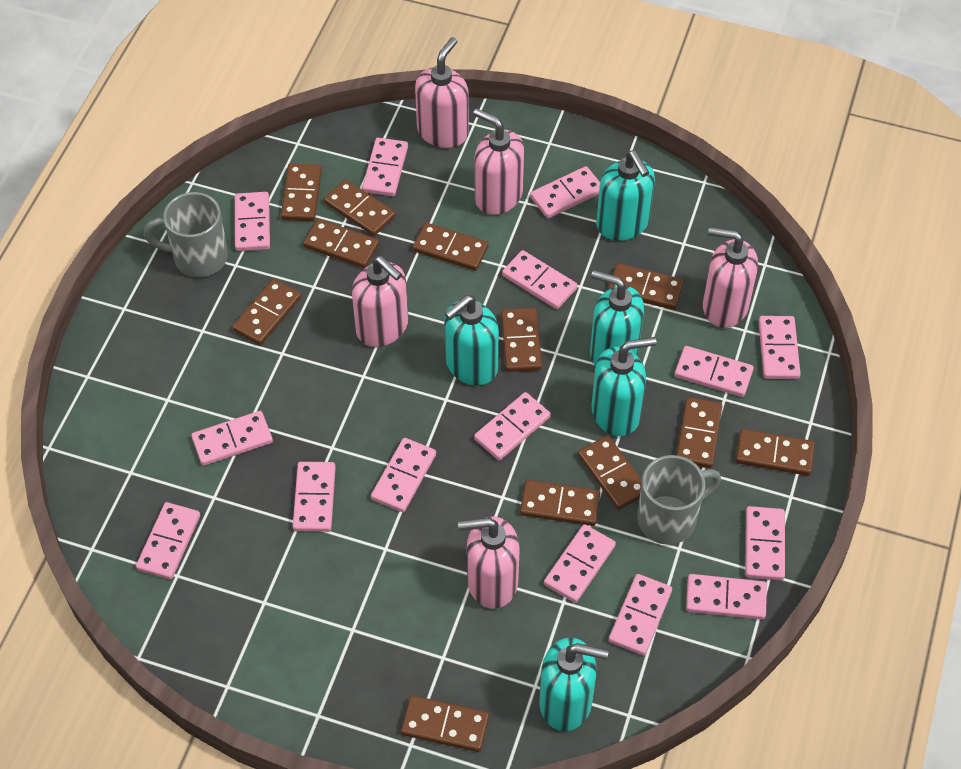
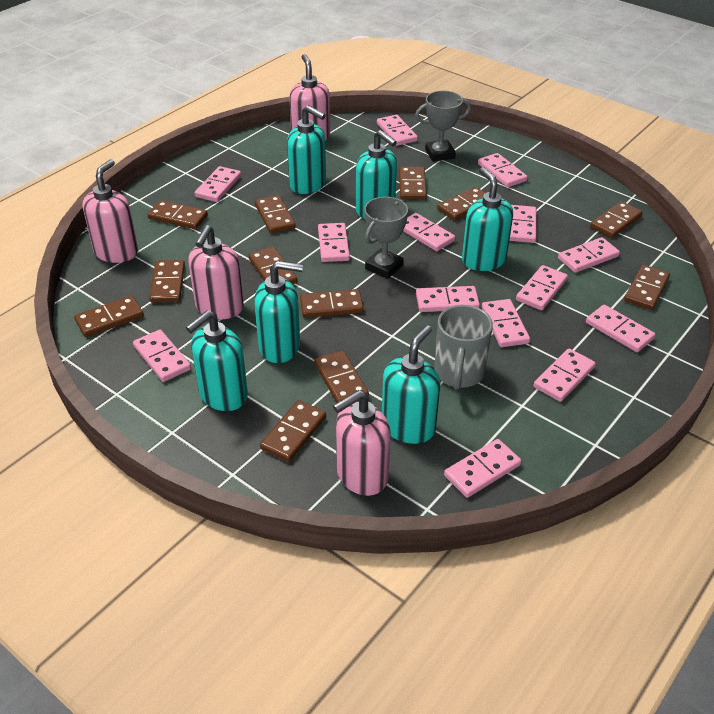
grey mug: 2 -> 1
grey trophy: 0 -> 2
pink domino: 15 -> 14
pink soap dispenser: 5 -> 4
turquoise soap dispenser: 5 -> 6

